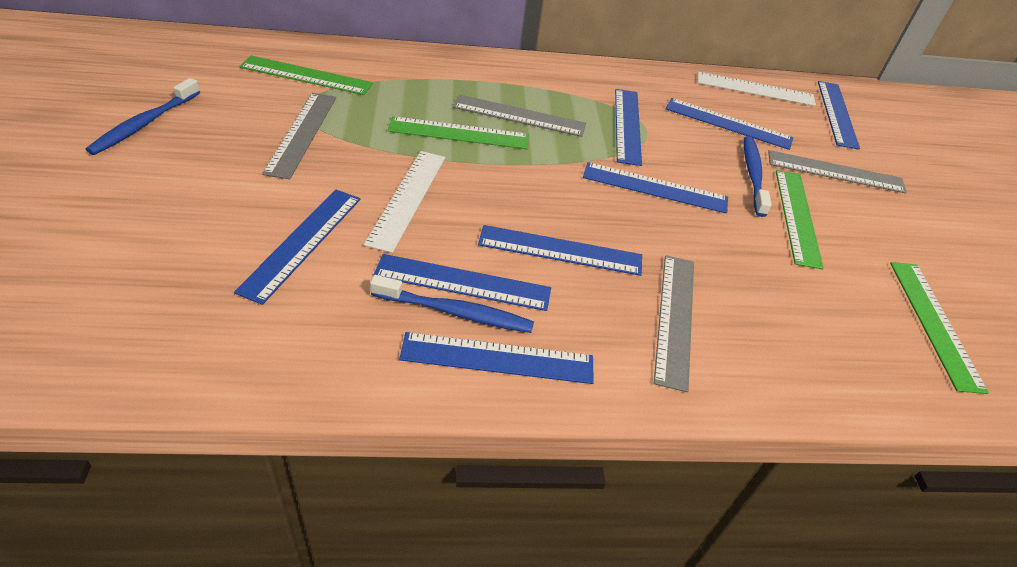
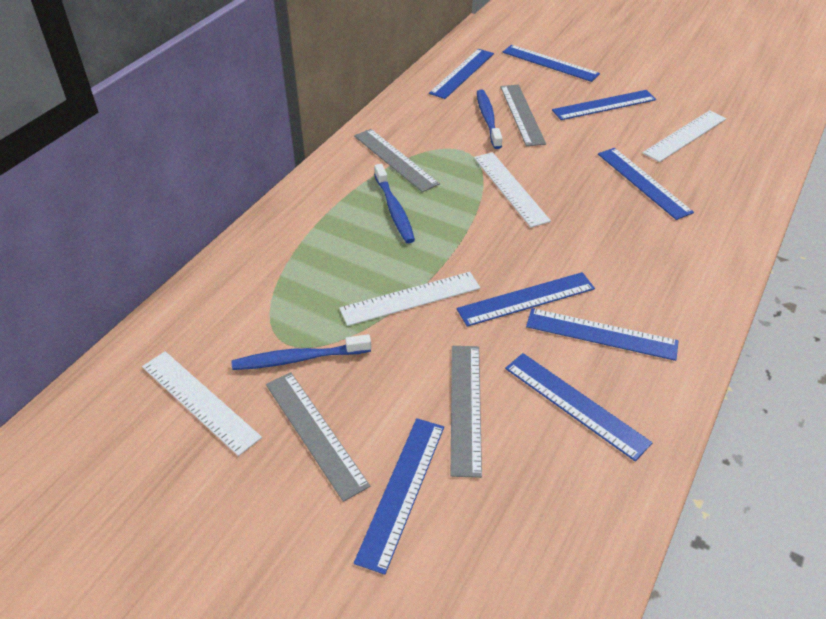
green ruler: 4 -> 0
white ruler: 2 -> 4

